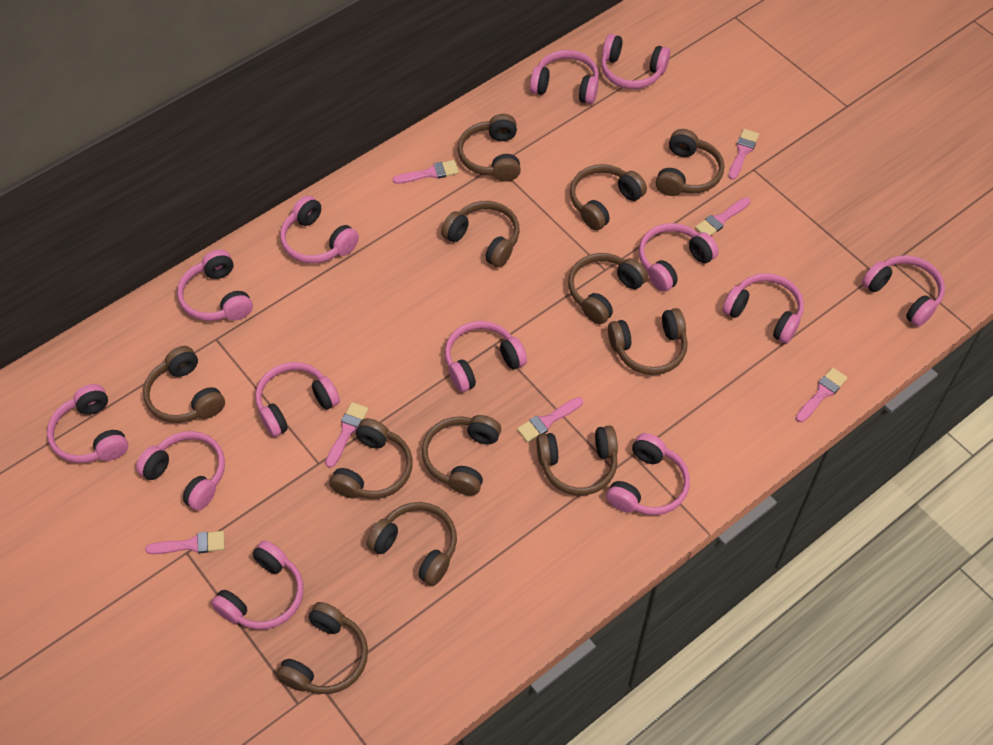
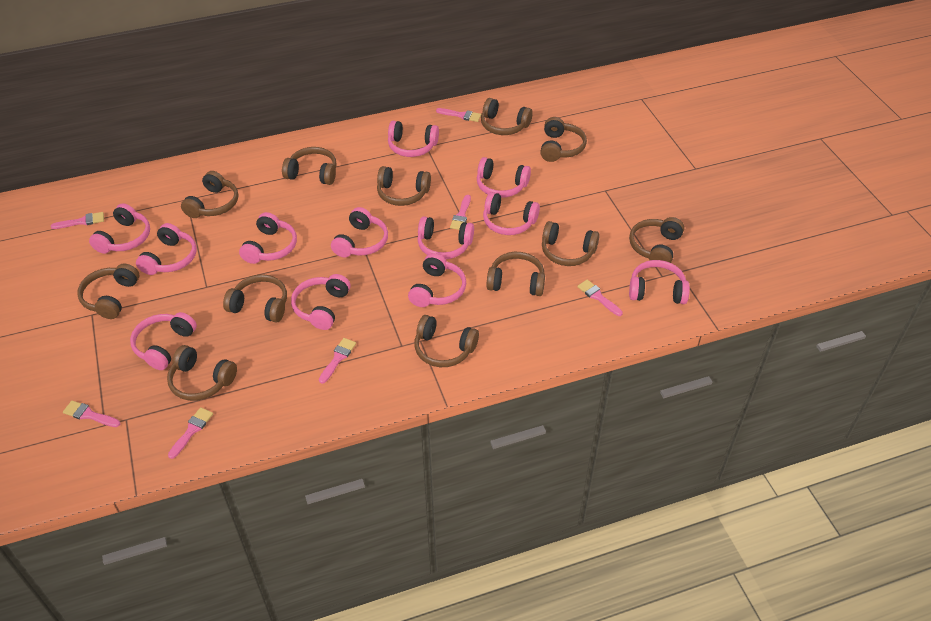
pink headphones: 13 -> 12

